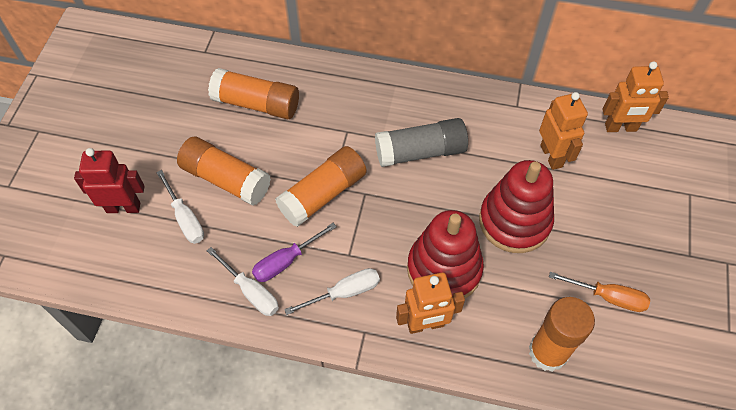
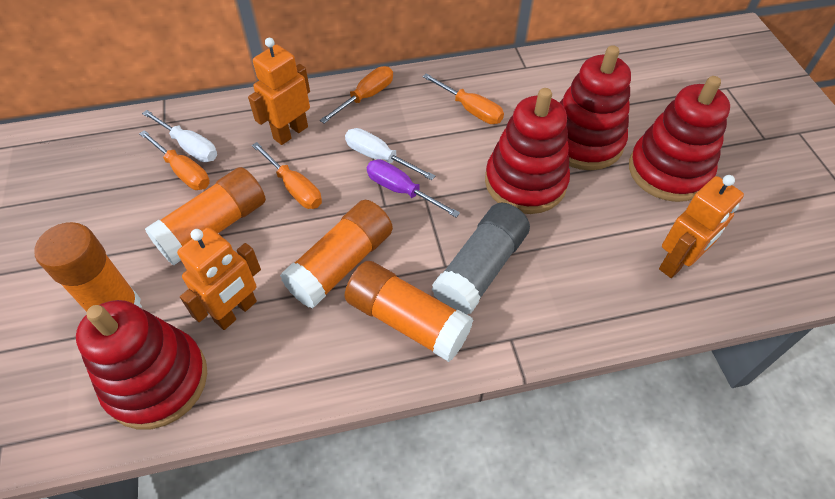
orange screwdriver: 1 -> 4
red robot: 1 -> 0
red stacking toy: 2 -> 4
white screwdriver: 3 -> 2

